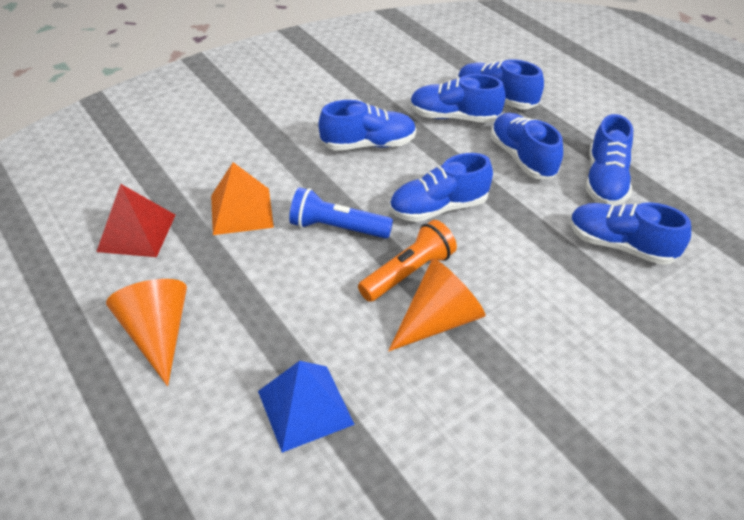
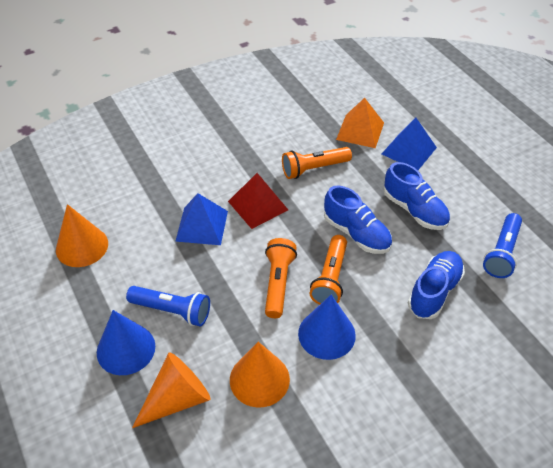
blue cone: 0 -> 2
blue flashlight: 1 -> 2
blue pyramid: 1 -> 2
blue shoe: 7 -> 3
orange cone: 2 -> 3
orange flashlight: 1 -> 3

